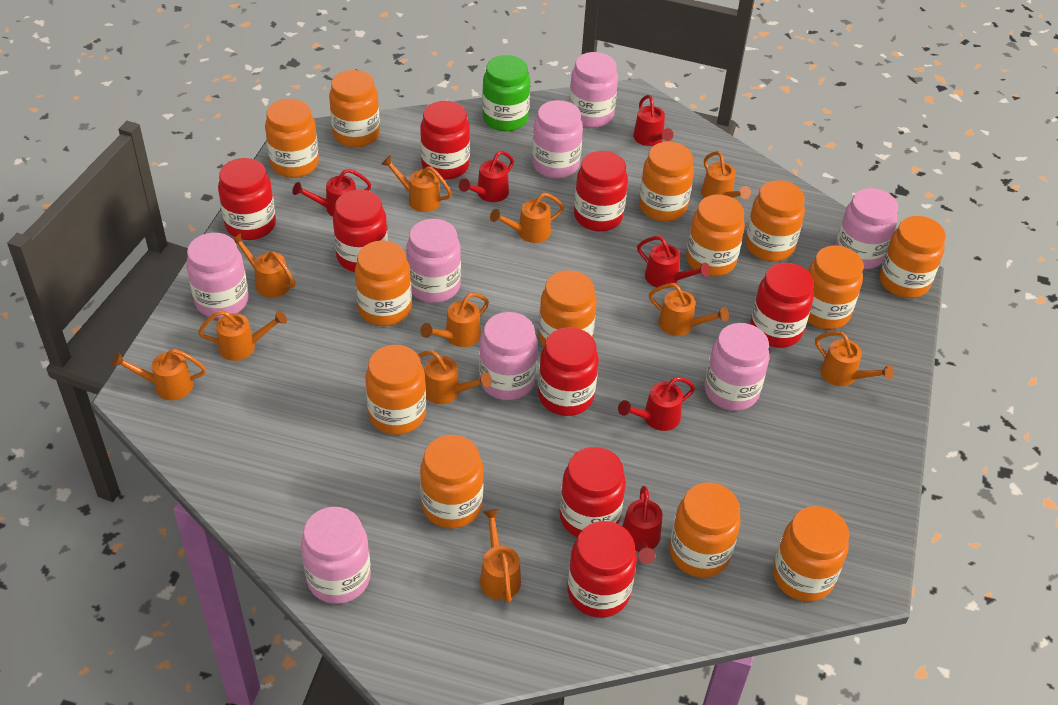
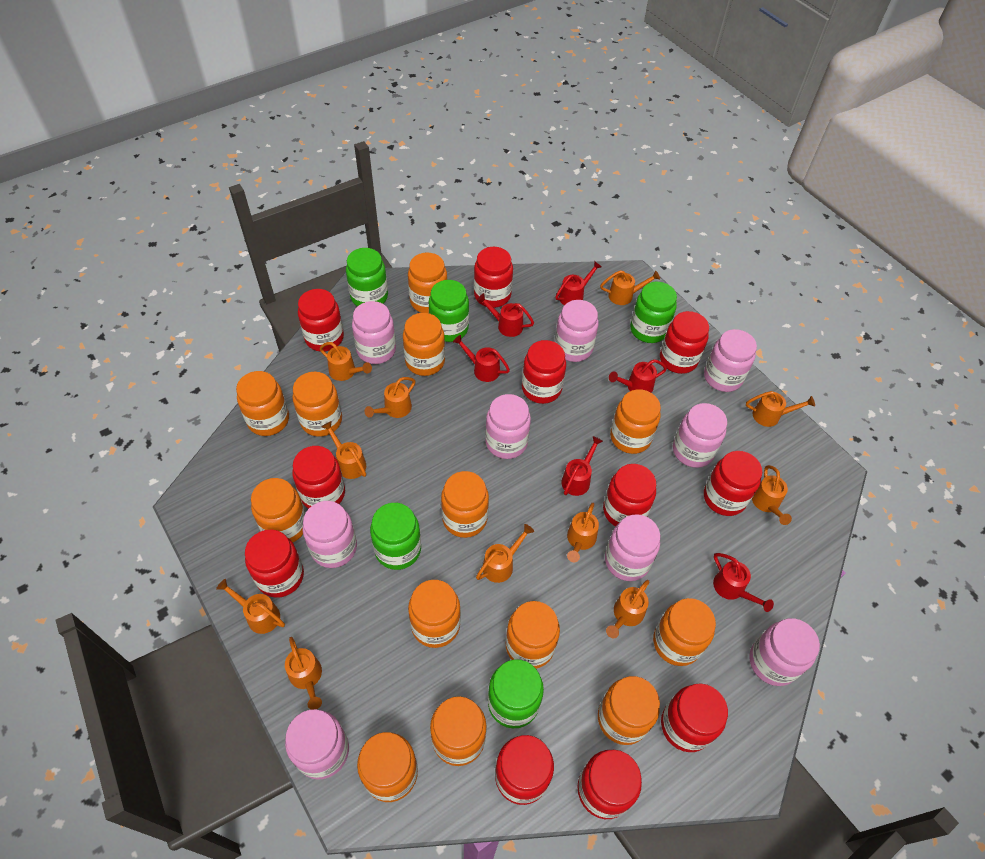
green jar: 1 -> 5
pink jar: 8 -> 9
red jar: 8 -> 11

